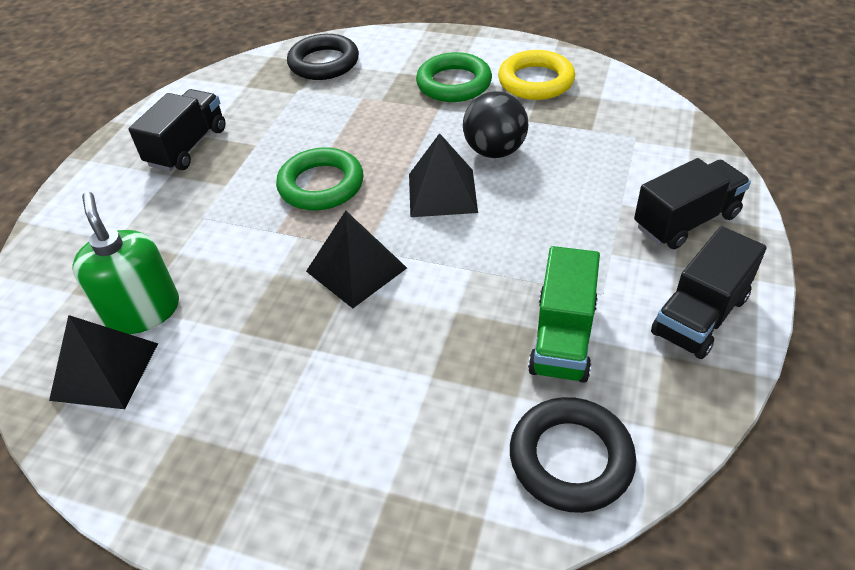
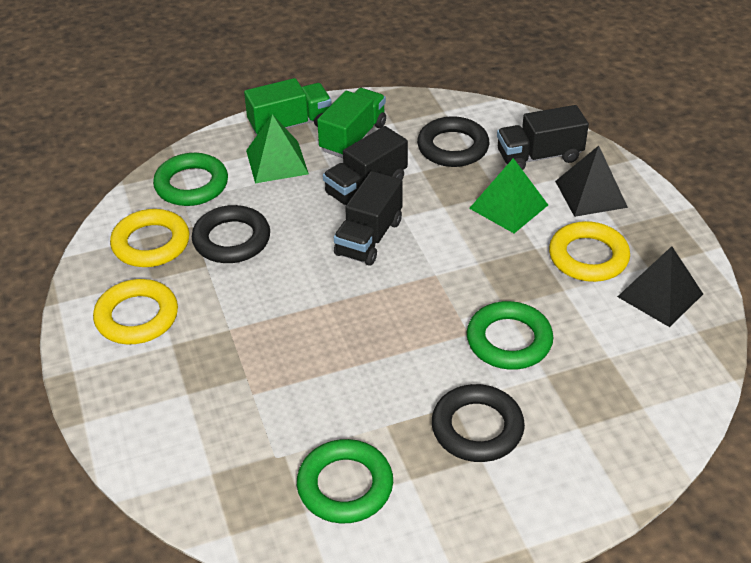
black ball: 1 -> 0
black pyramid: 3 -> 2
black ring: 2 -> 3
green pyramid: 0 -> 2
green ring: 2 -> 3
green soap dispenser: 1 -> 0
green truck: 1 -> 2
yellow ring: 1 -> 3

